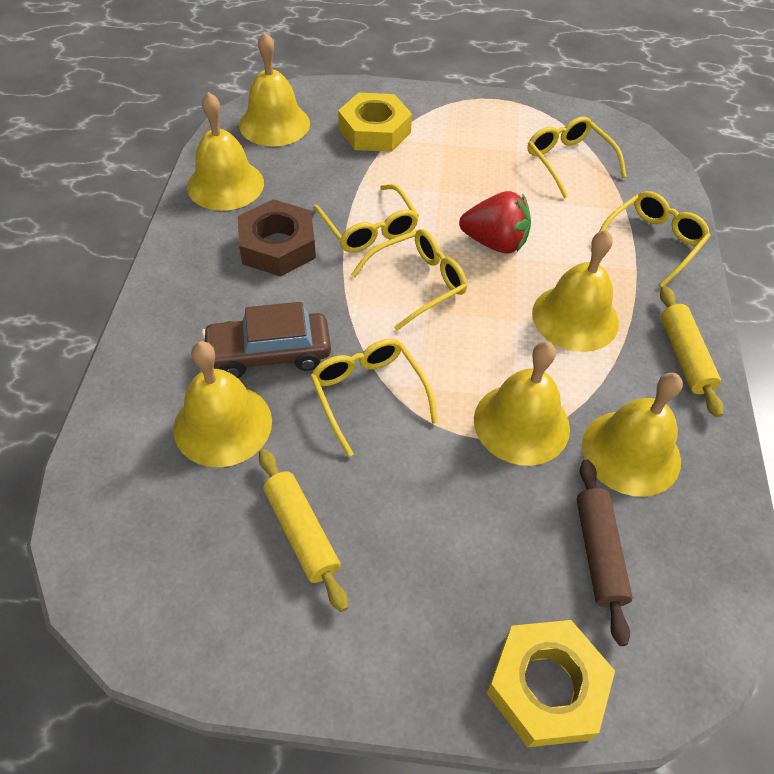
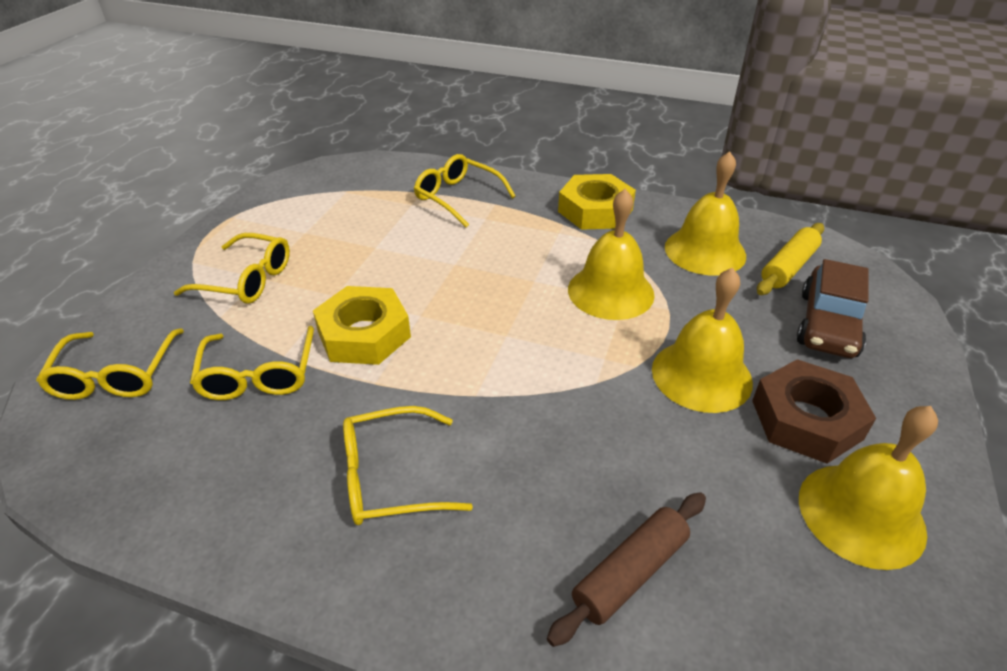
red strawberry: 1 -> 0
yellow bell: 6 -> 4
yellow rolling pin: 2 -> 1

